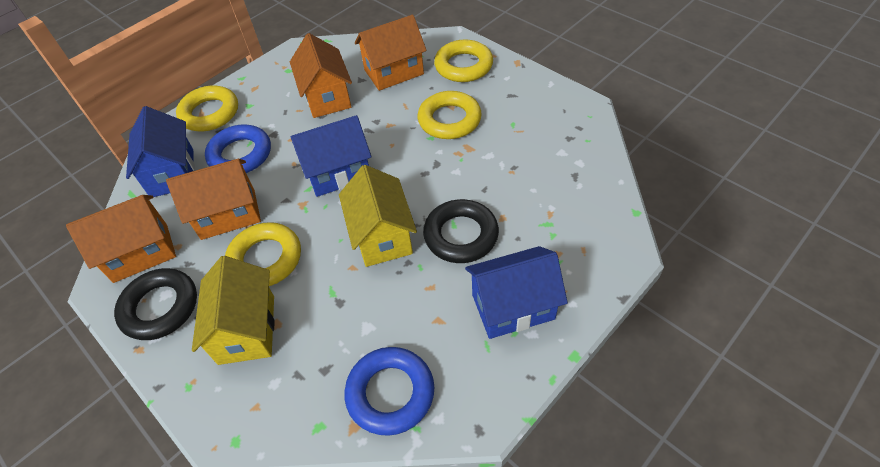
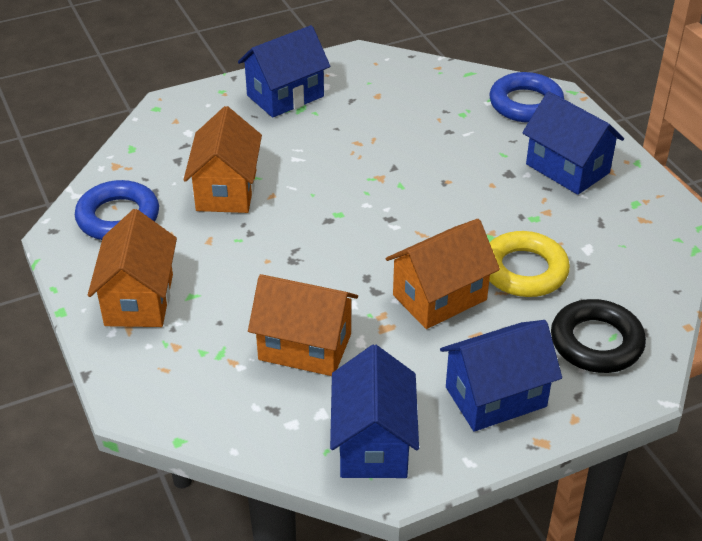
black ring: 2 -> 1
blue house: 3 -> 4
yellow house: 2 -> 0
yellow ring: 4 -> 1

